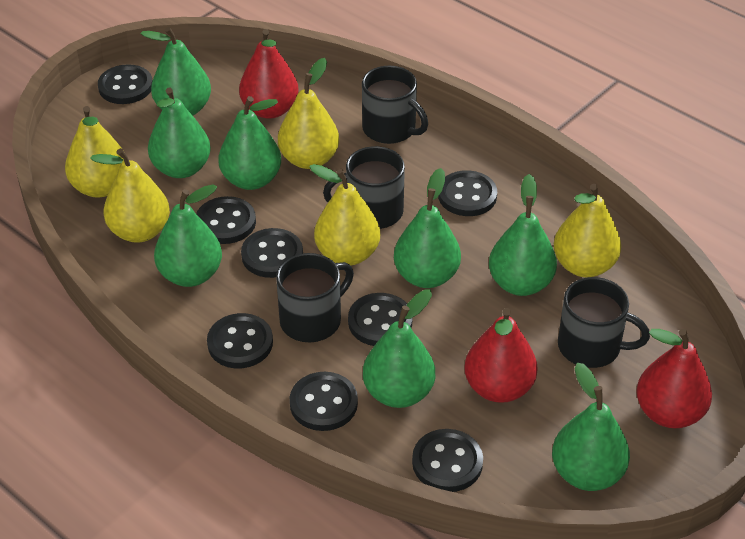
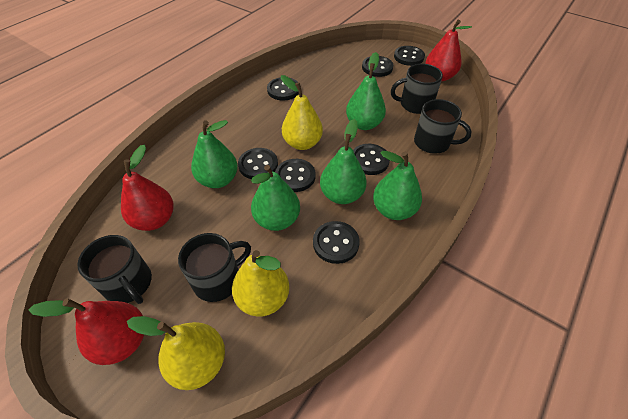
black button: 8 -> 7
green pear: 8 -> 5
yellow pear: 5 -> 3

